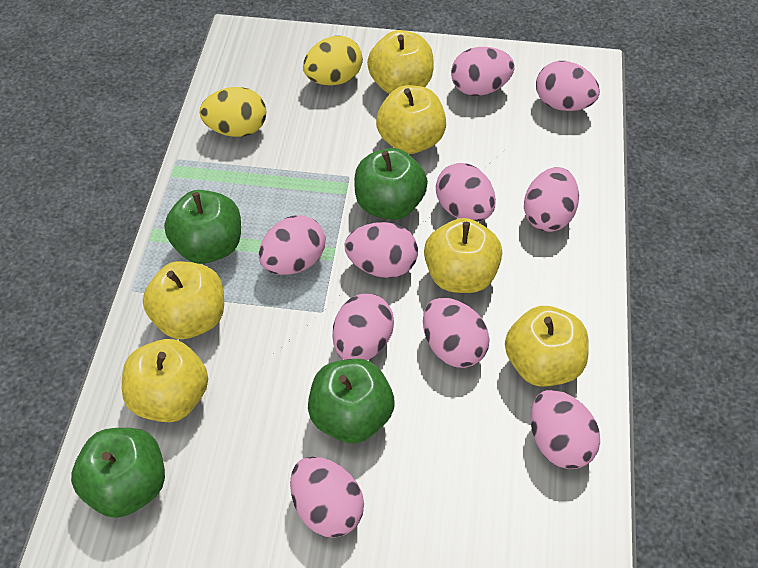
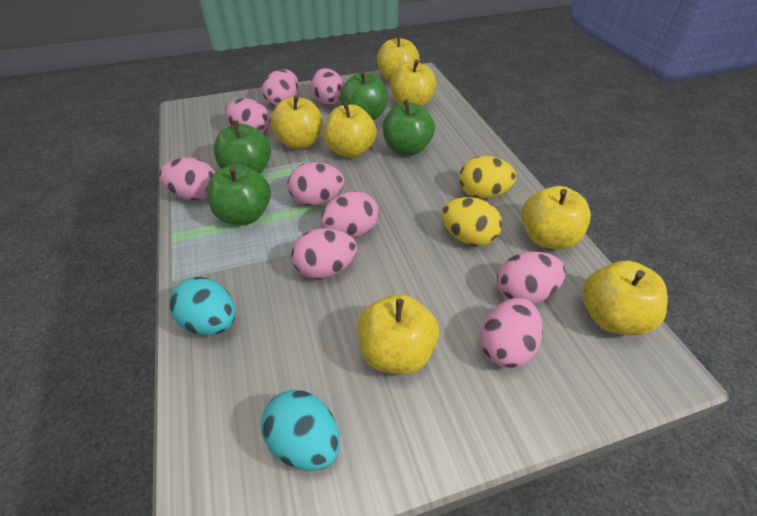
pink egg: 10 -> 9
turquoise egg: 0 -> 2
yellow apple: 6 -> 7

